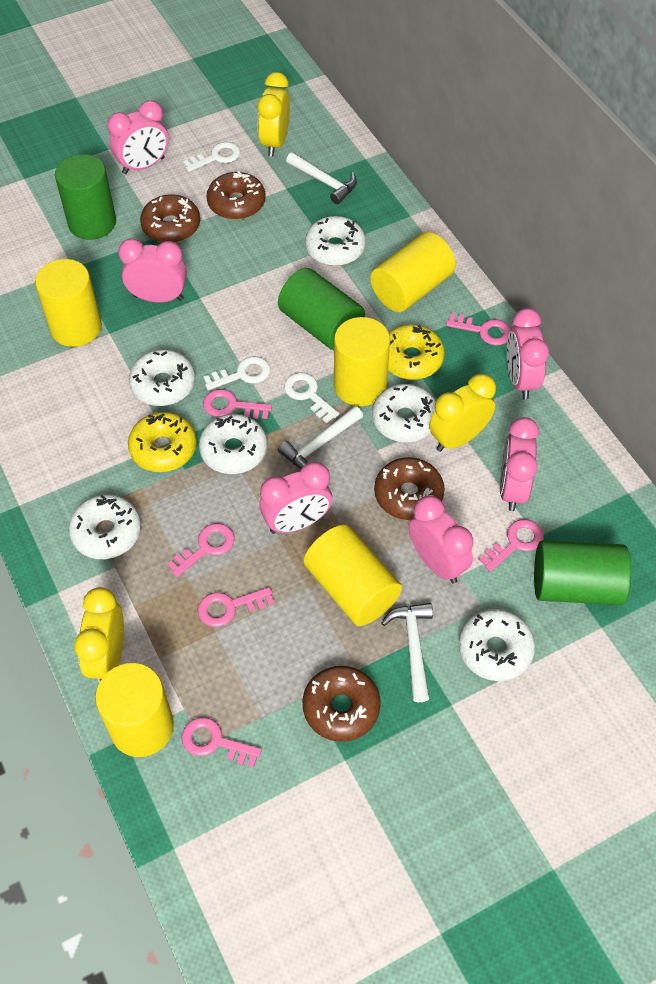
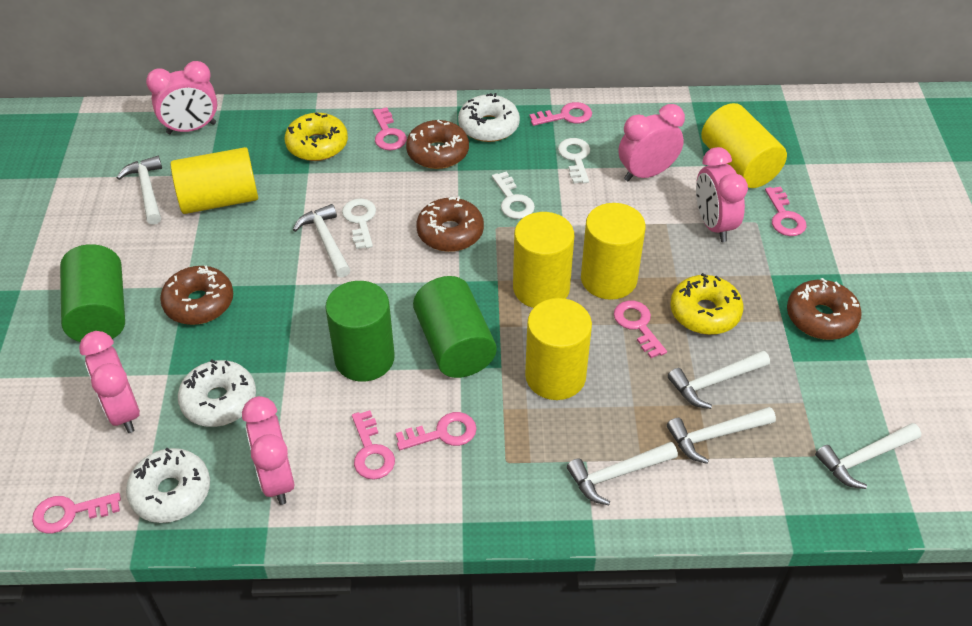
pink clock: 6 -> 5
pink key: 6 -> 7
white donut: 6 -> 3
white hammer: 3 -> 6
yellow clock: 3 -> 0

